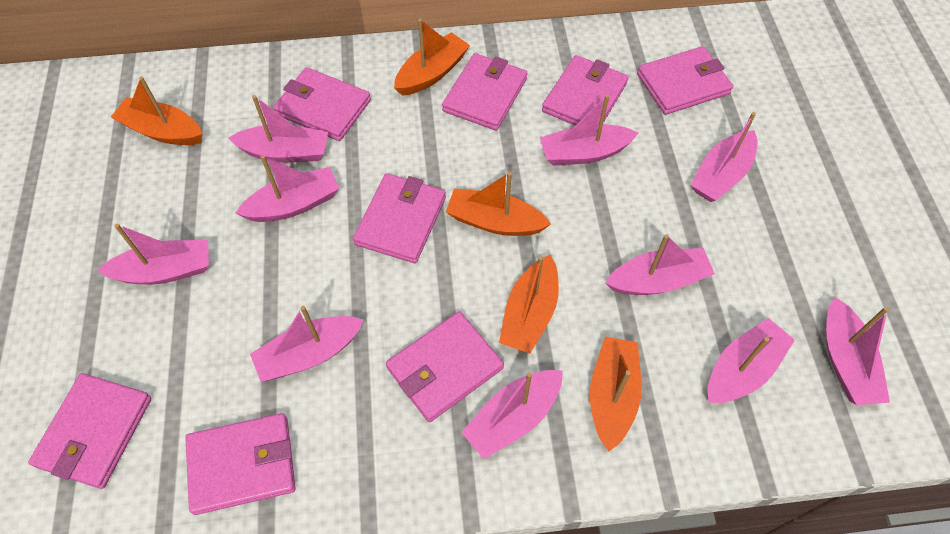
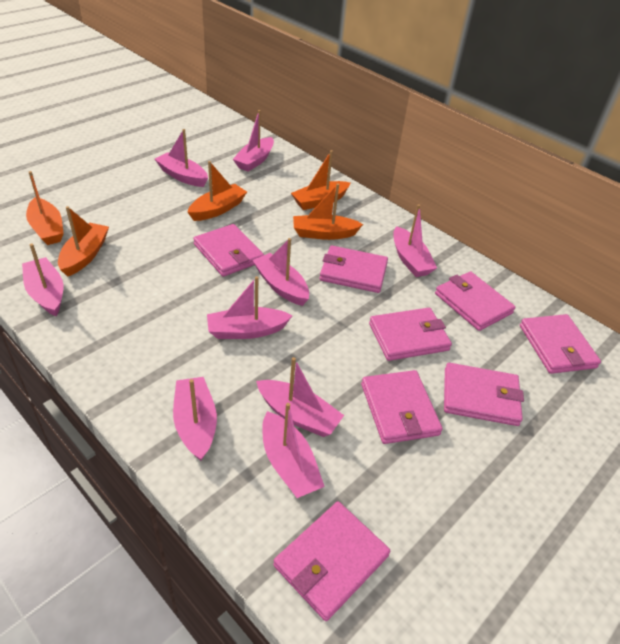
pink boat: 10 -> 9

